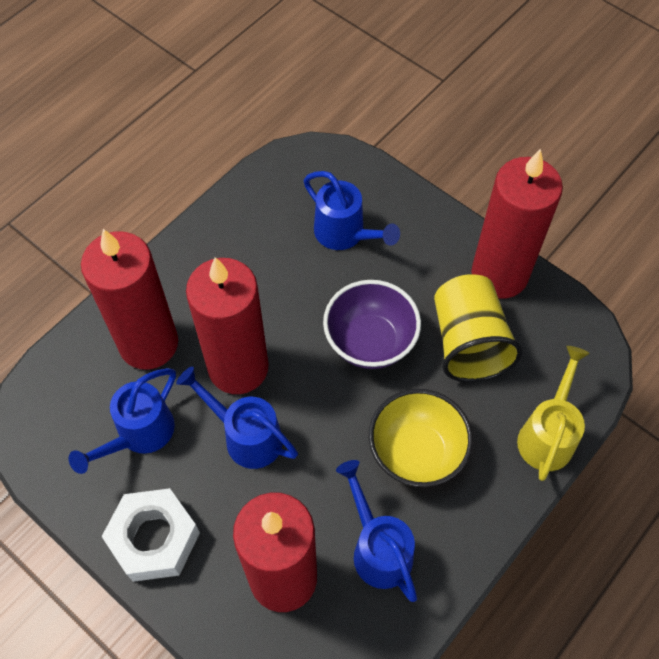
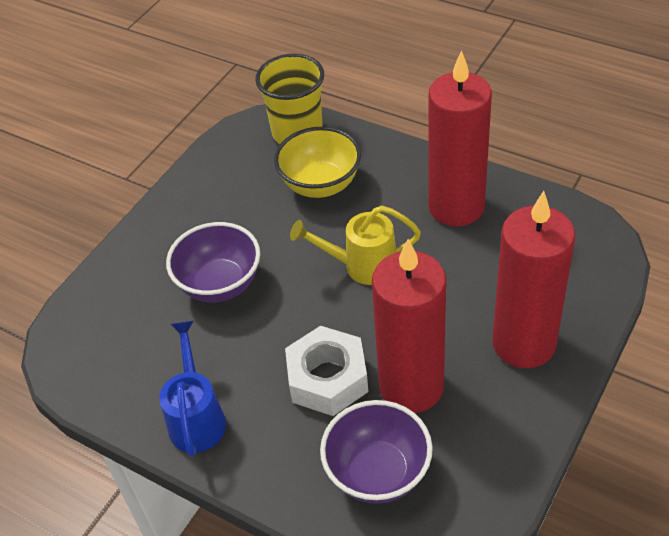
blue watering can: 4 -> 1
purple bowl: 1 -> 2
red candle: 4 -> 3

